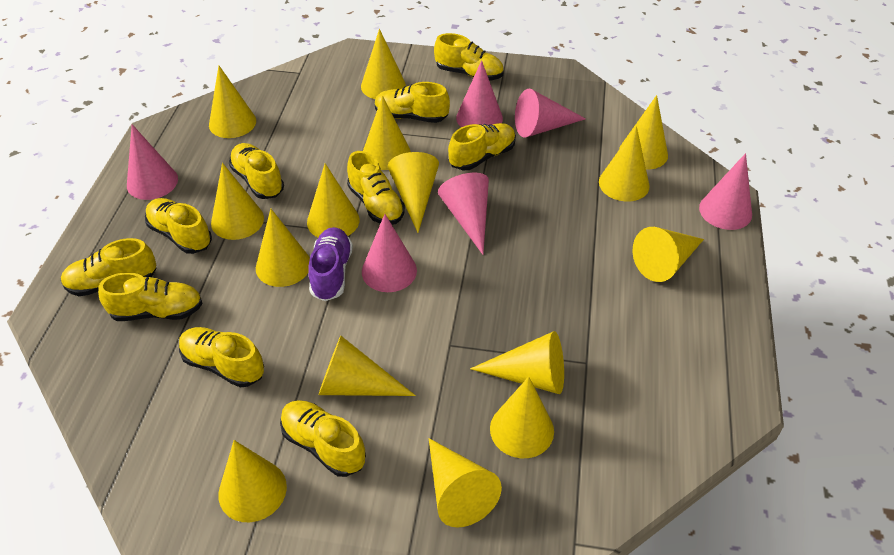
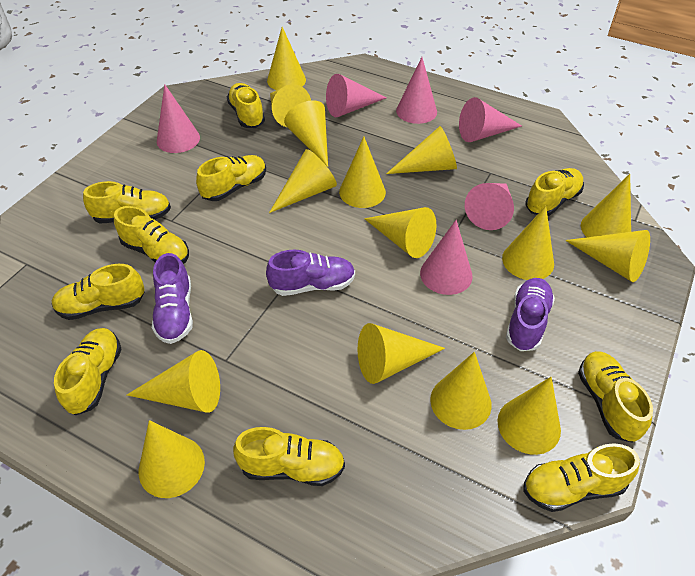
purple shoe: 1 -> 3

